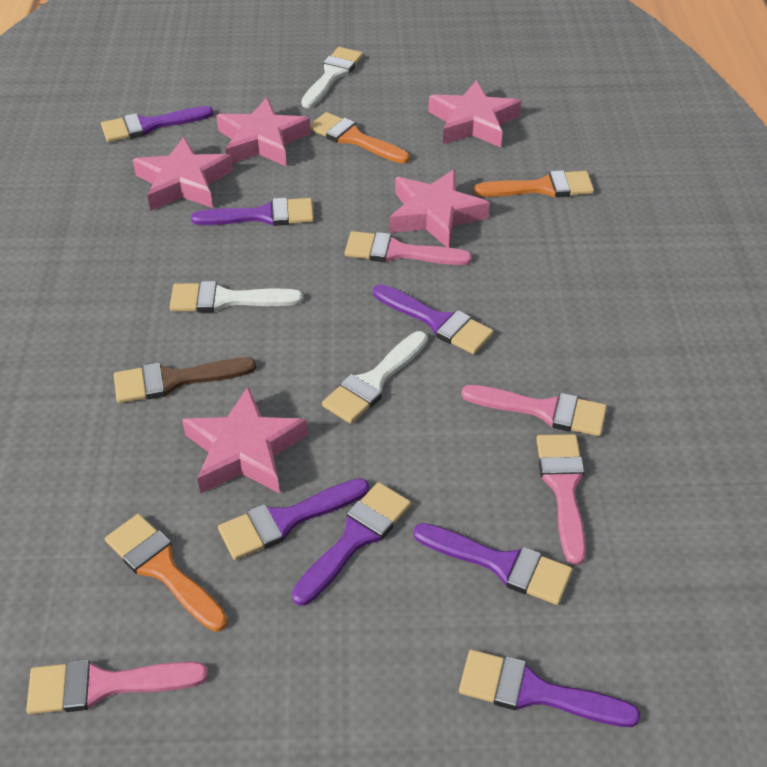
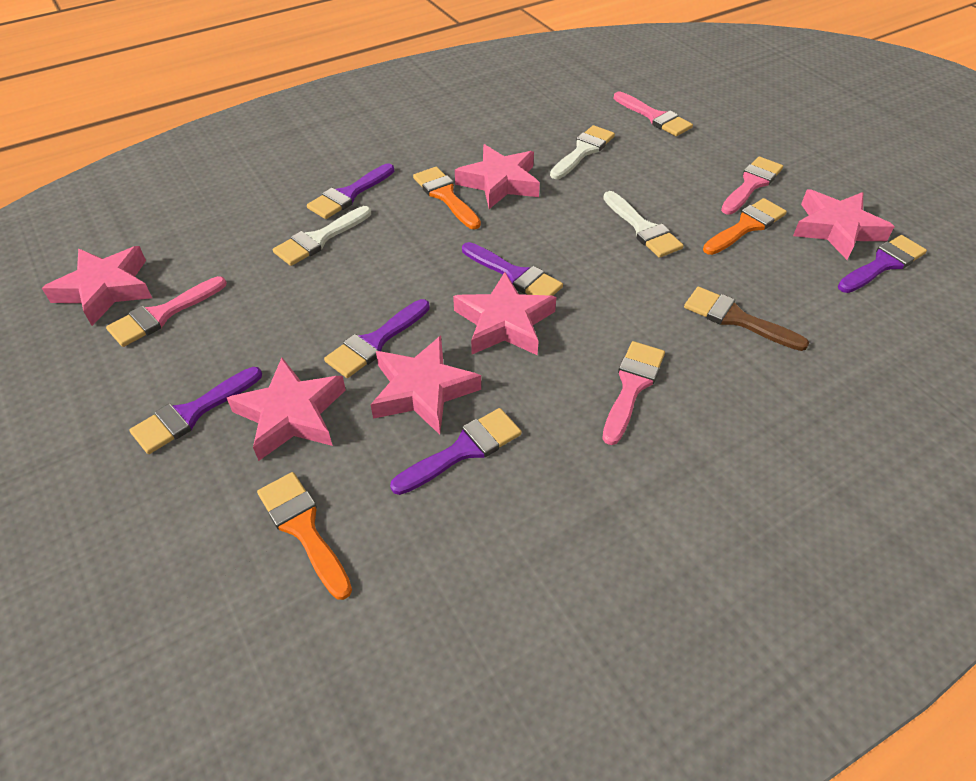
pink star: 5 -> 6
purple brush: 7 -> 6

